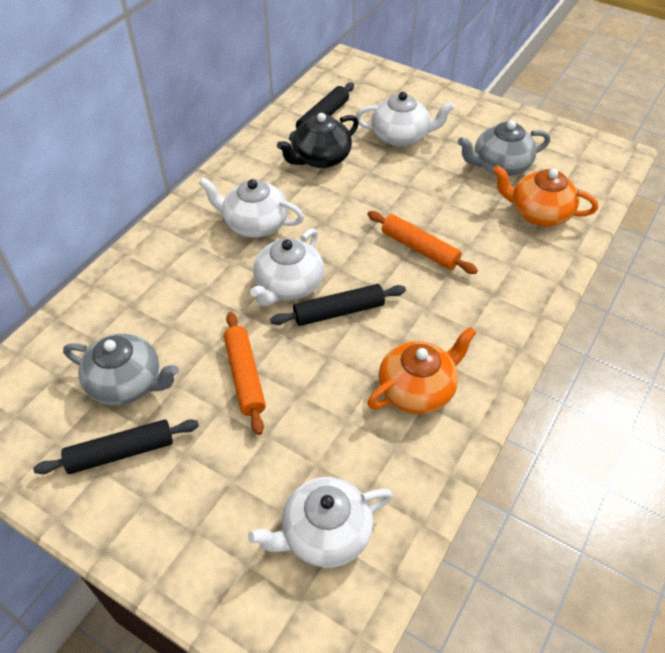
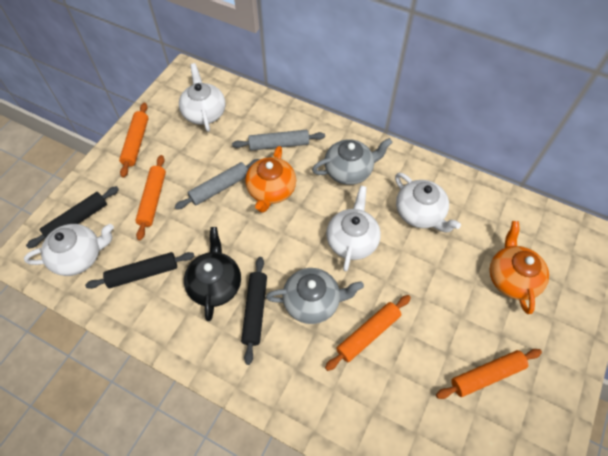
grey rolling pin: 0 -> 2
orange rolling pin: 2 -> 4

